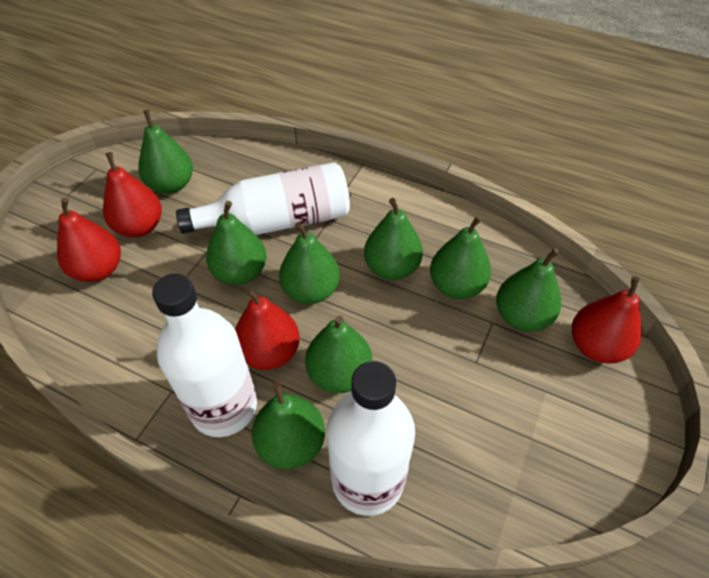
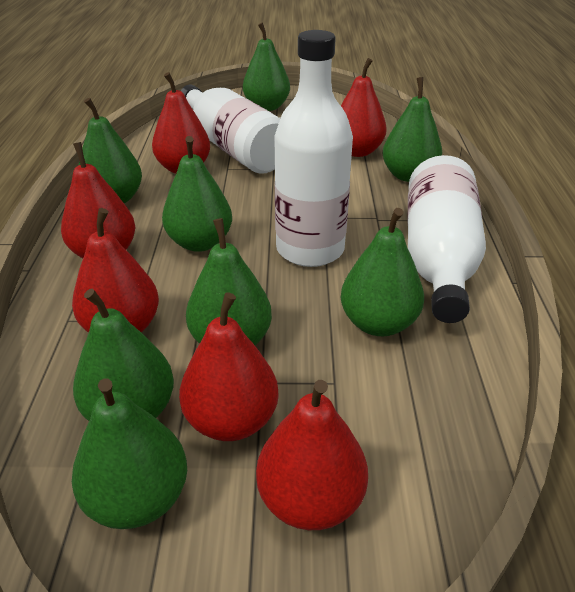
red pear: 4 -> 6

